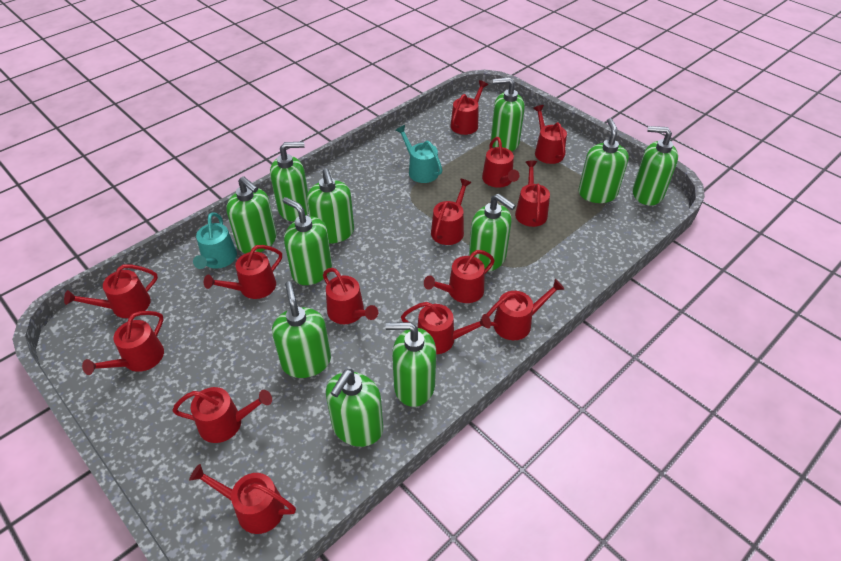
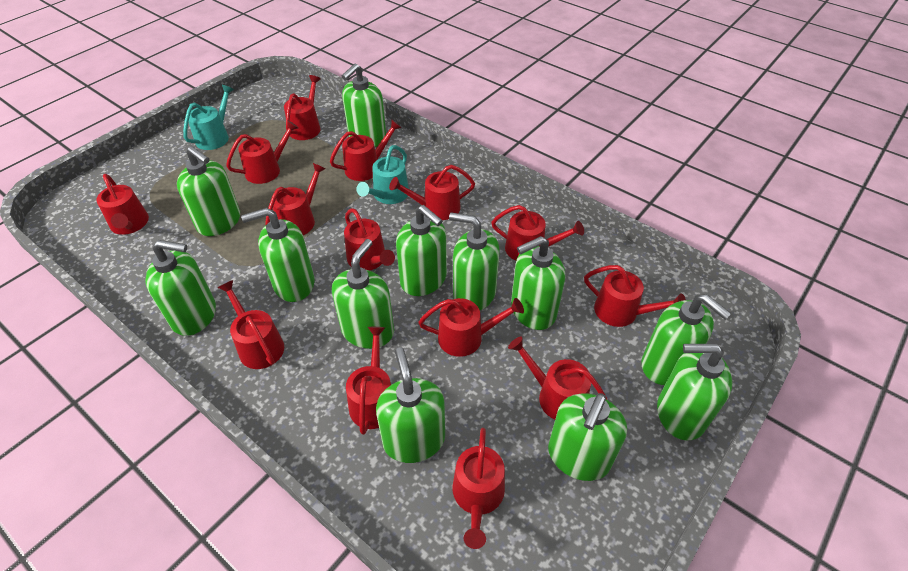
green soap dispenser: 11 -> 12

